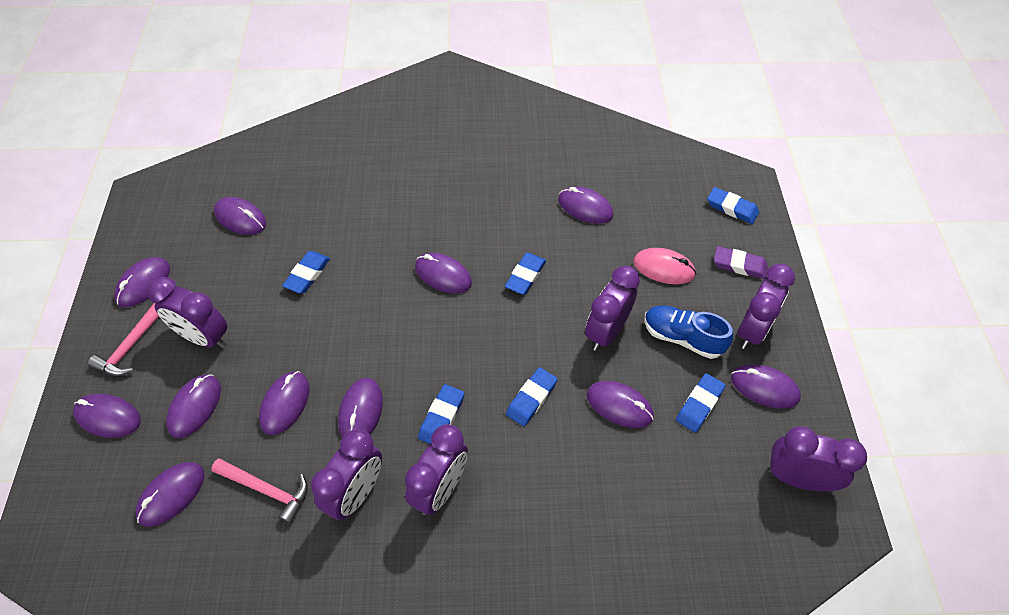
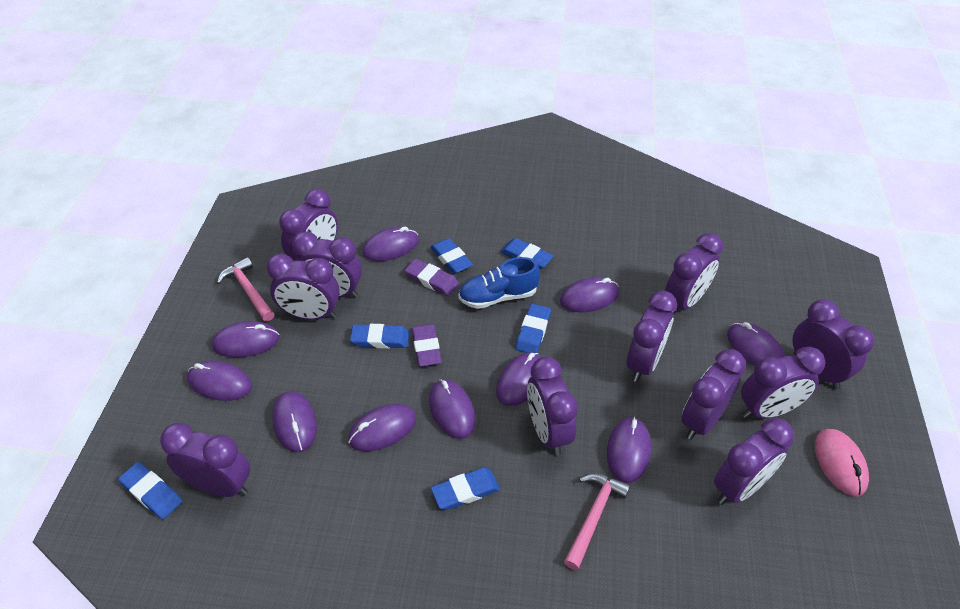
purple clock: 6 -> 11
purple eraser: 1 -> 2
purple mouse: 11 -> 10

